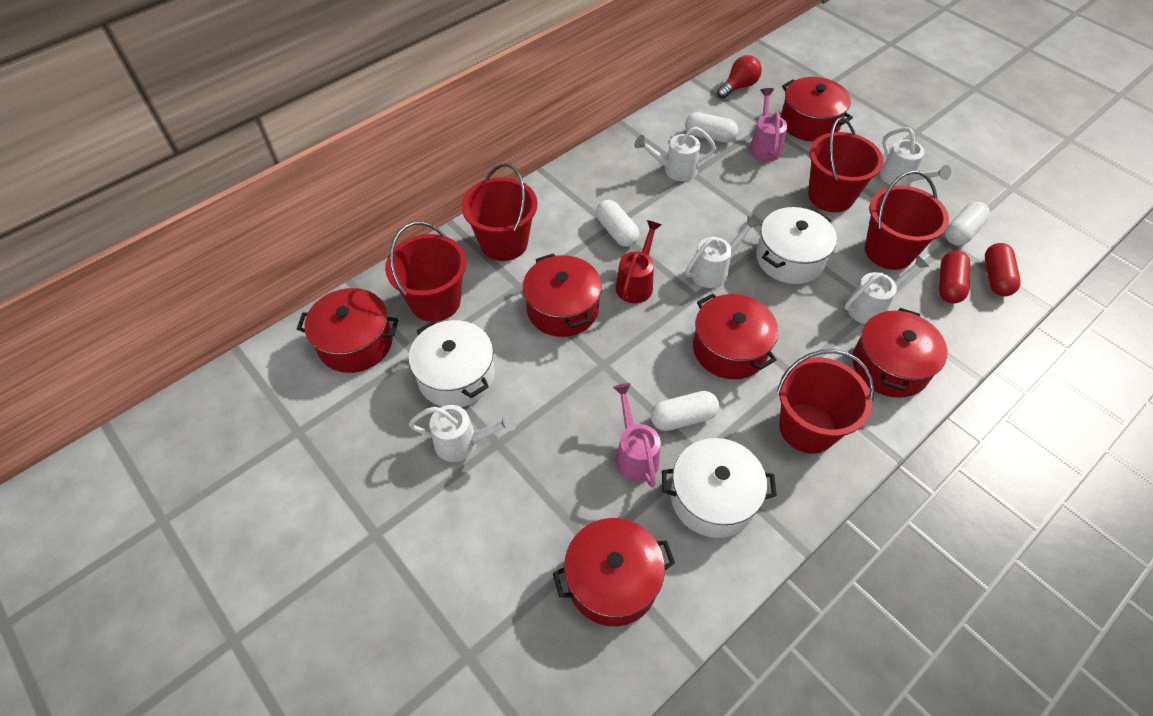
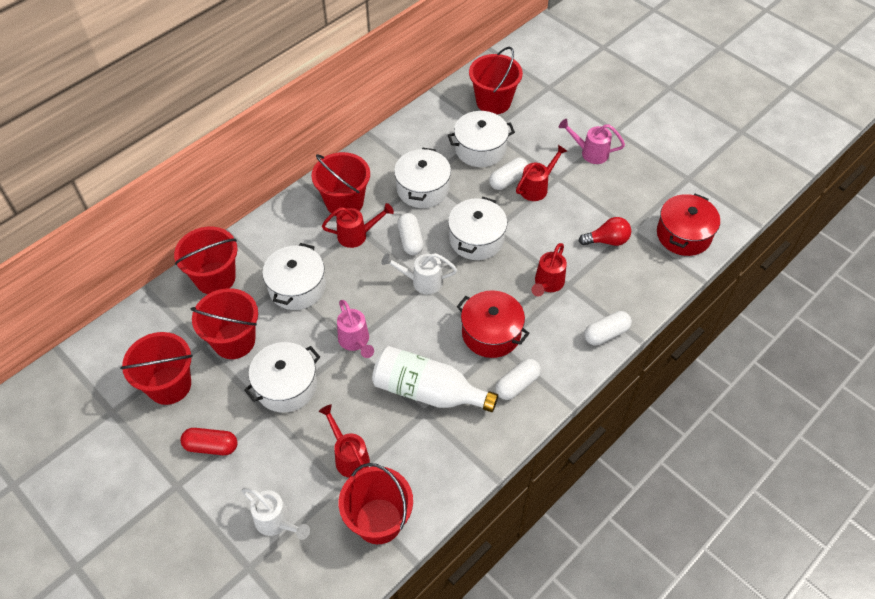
red bucket: 5 -> 6
red capsule: 2 -> 1
red pot: 6 -> 2
red watering can: 1 -> 4
white bottle: 0 -> 1
white pot: 3 -> 5
white watering can: 5 -> 2

